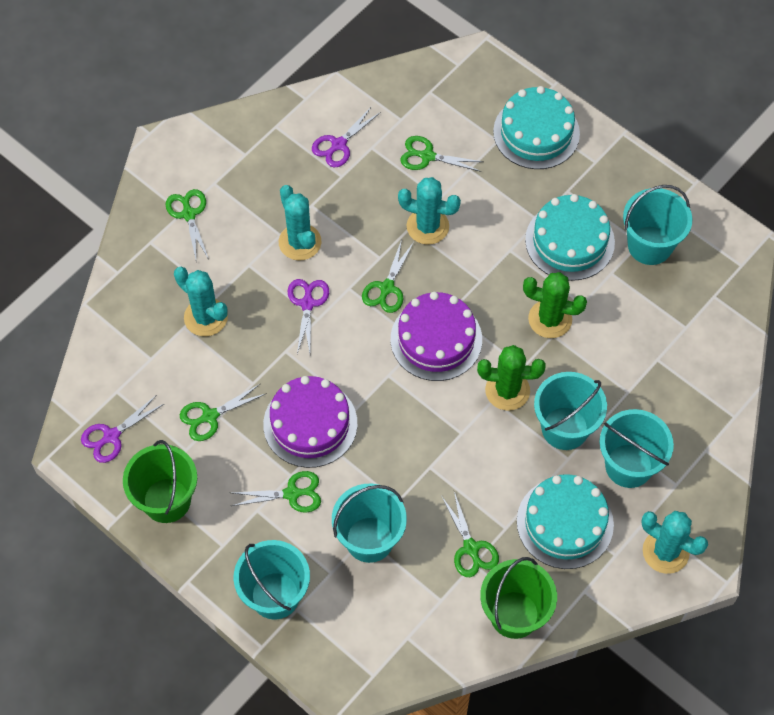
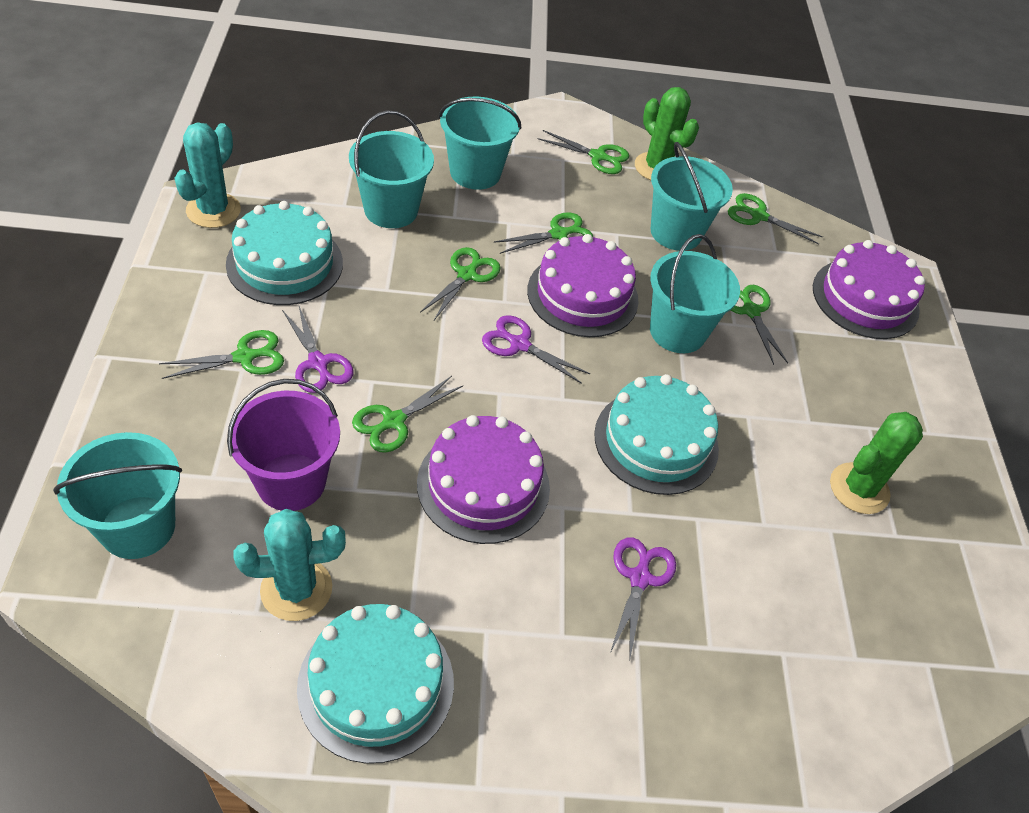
green bucket: 2 -> 0
green scissors: 6 -> 7
purple bucket: 0 -> 1
purple cake: 2 -> 3
turquoise cactus: 4 -> 2

